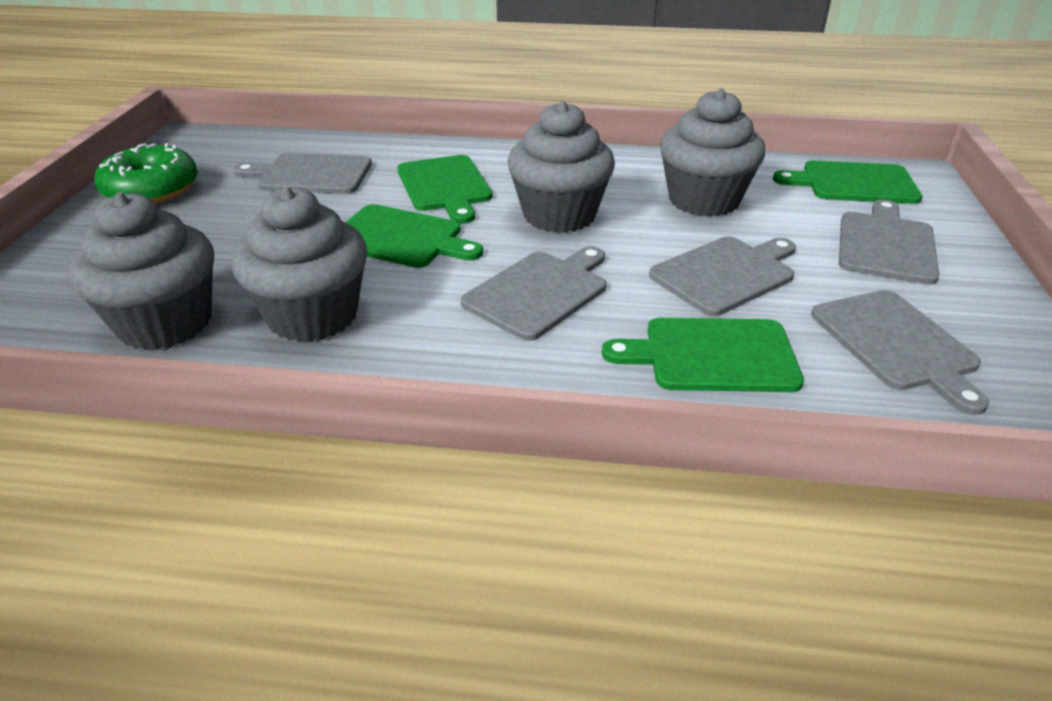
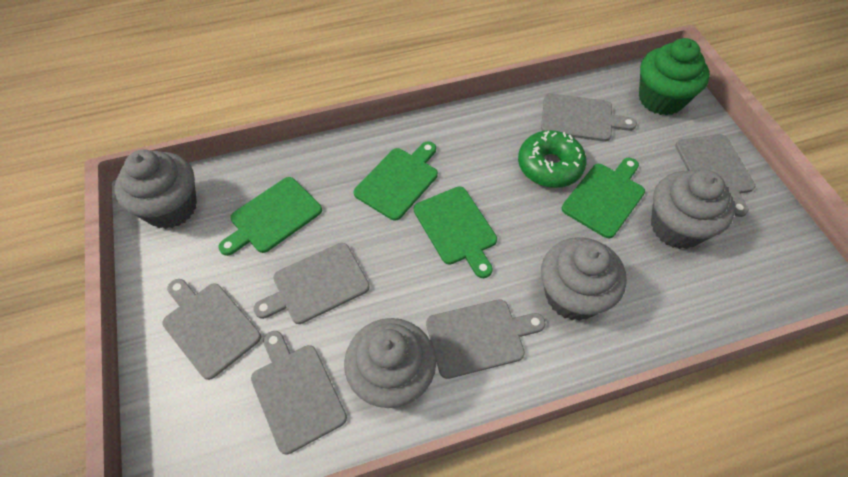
green cupcake: 0 -> 1
grey cutting board: 5 -> 6

